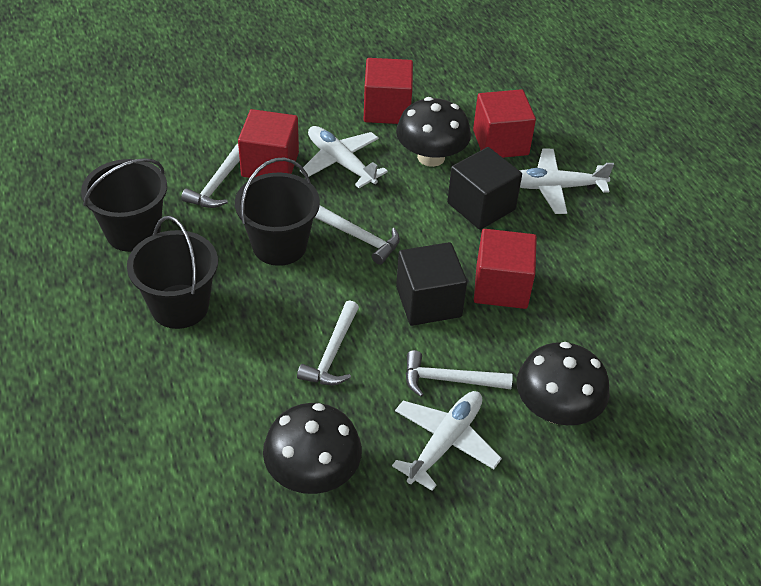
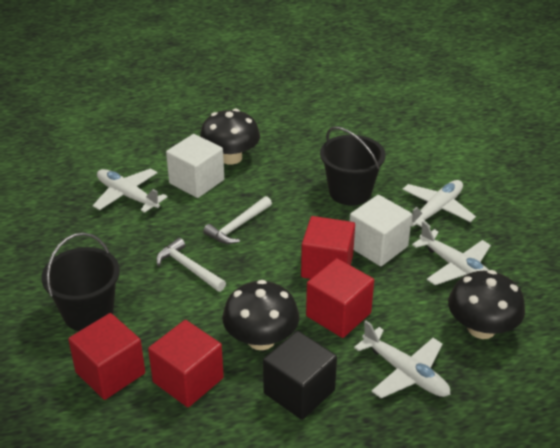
black bucket: 3 -> 2
black cube: 2 -> 1
white cube: 0 -> 2
white hammer: 4 -> 2
white plane: 3 -> 4

